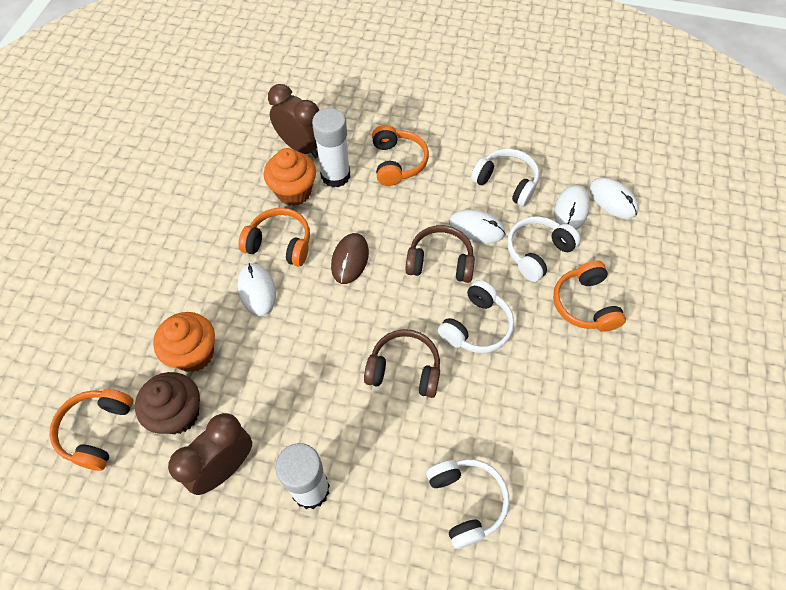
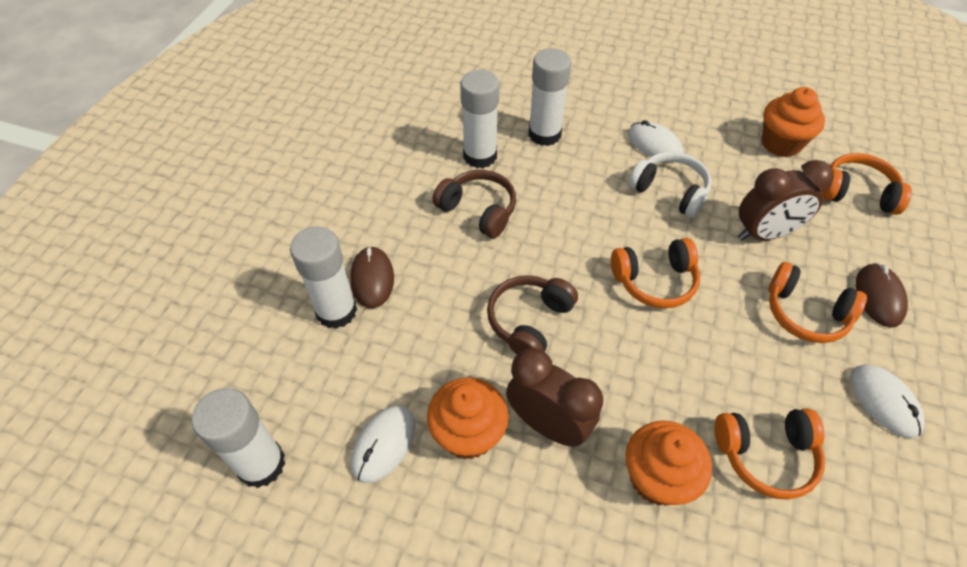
brown cupcake: 1 -> 0
brown mouse: 1 -> 2
orange cupcake: 2 -> 3
white glue stick: 2 -> 4
white headphones: 4 -> 1
white mouse: 4 -> 3

